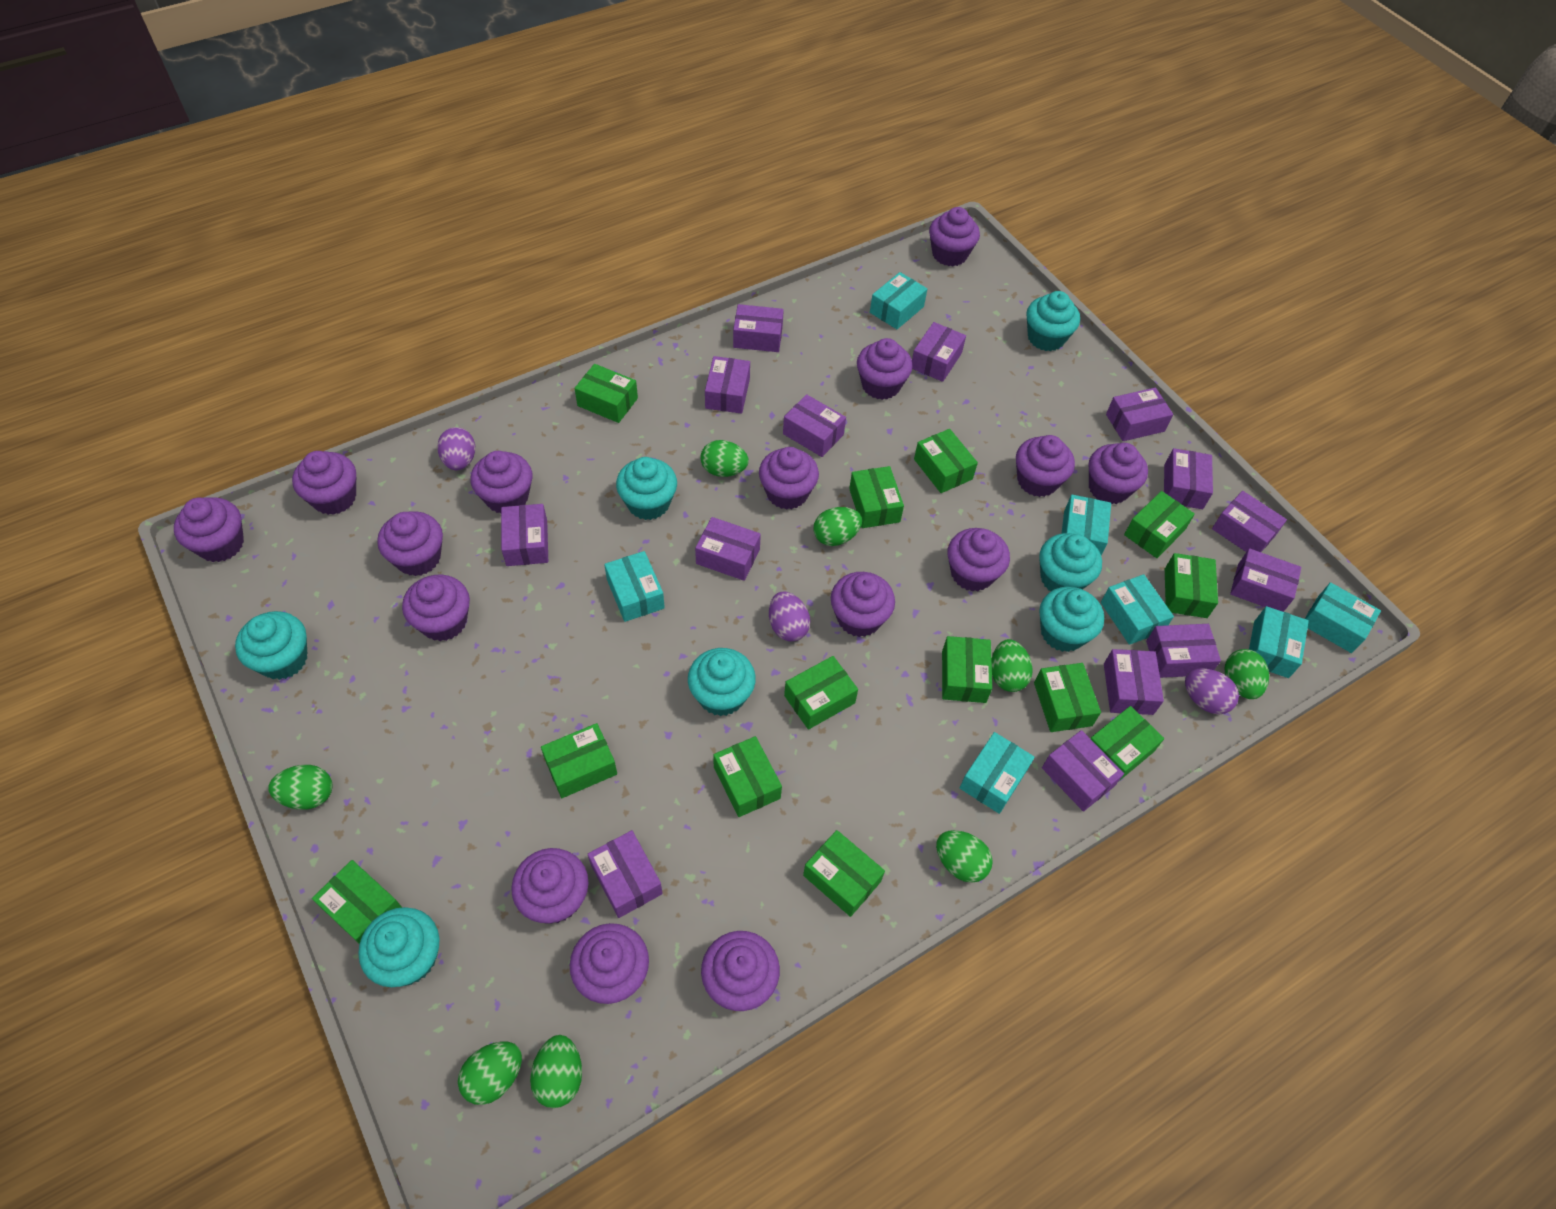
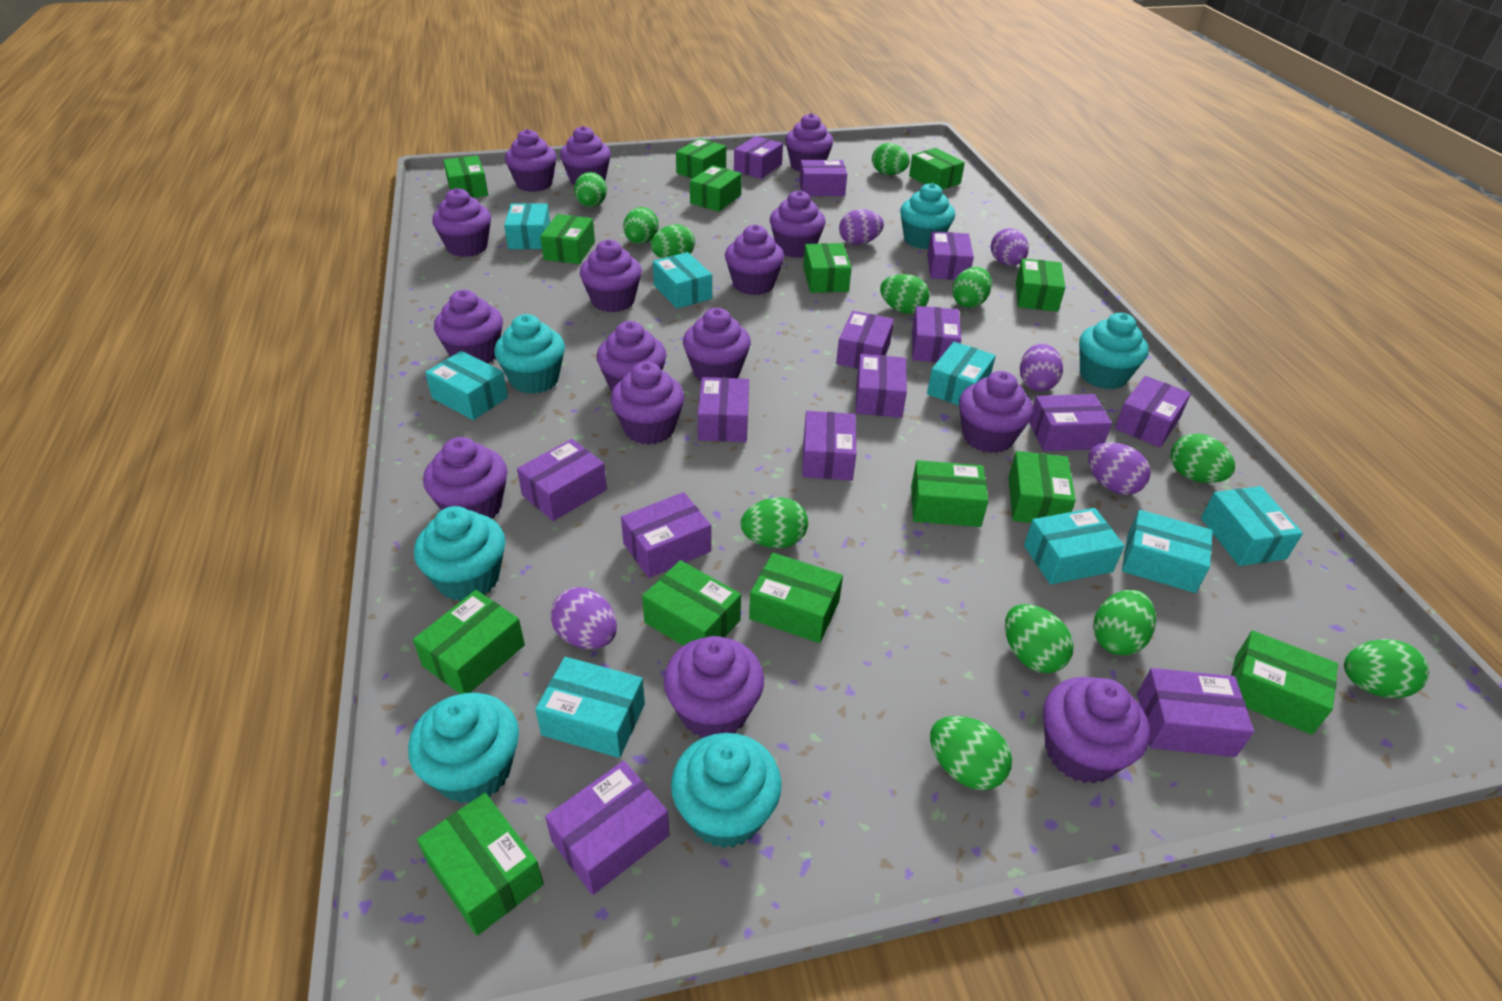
green box: 13 -> 14
green egg: 8 -> 12
purple egg: 3 -> 5
turquoise box: 7 -> 8
turquoise cupcake: 7 -> 6

